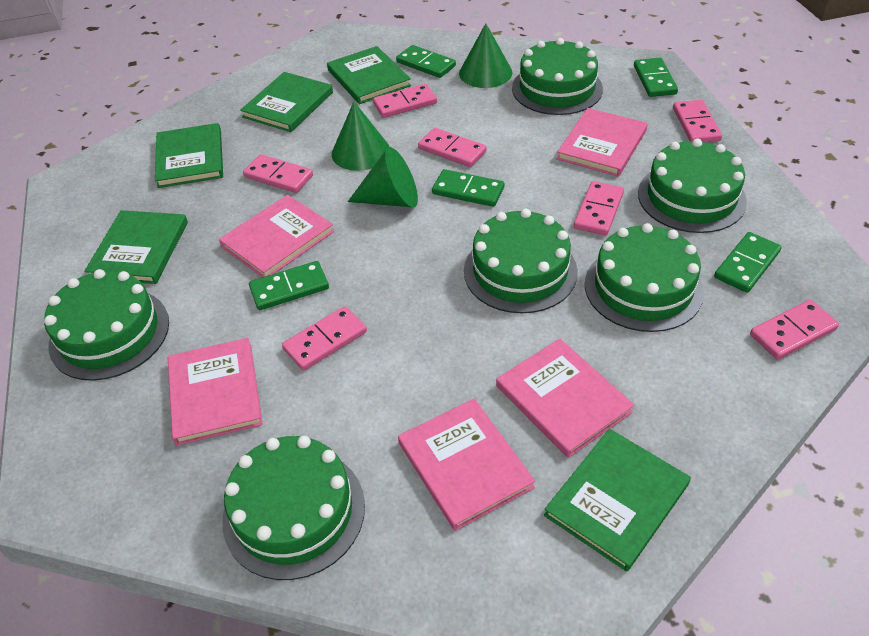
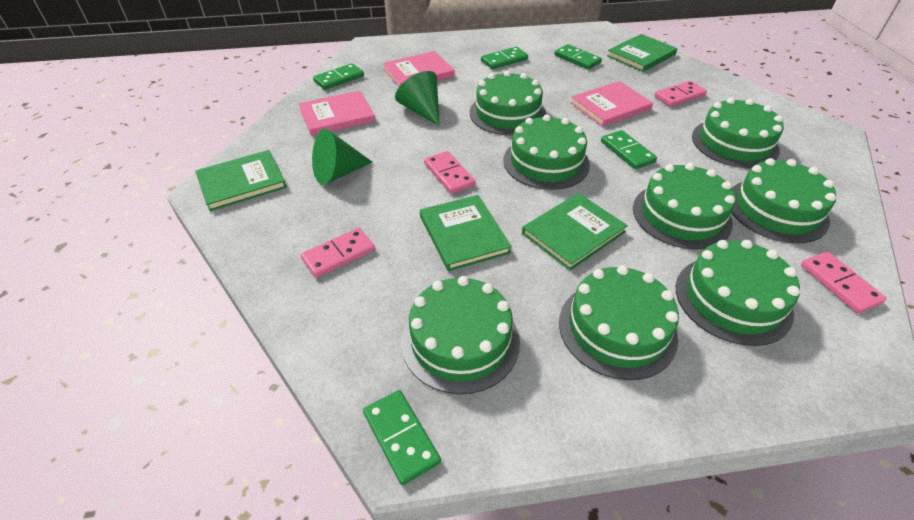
green book: 5 -> 4
green cake: 6 -> 8
green cone: 3 -> 2
pink book: 5 -> 3
pink domino: 7 -> 4

